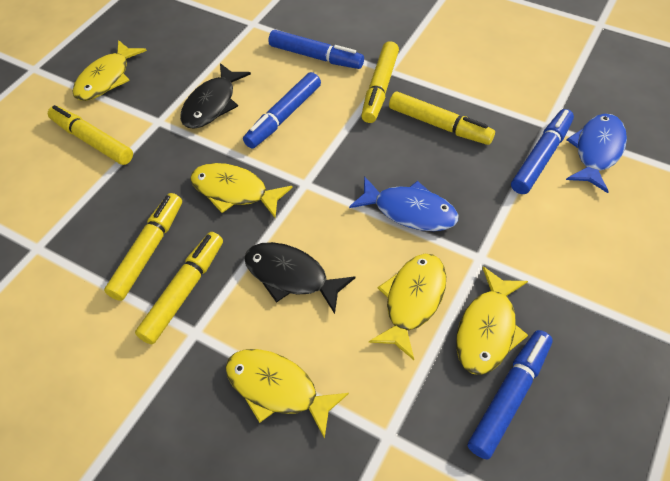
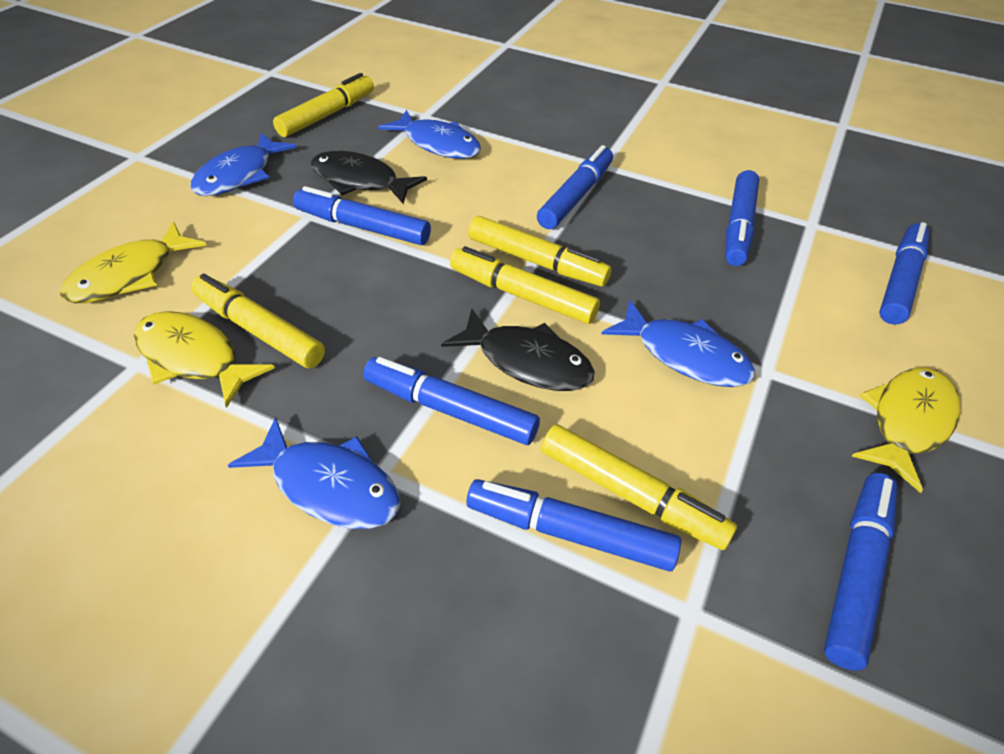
blue fish: 2 -> 4
blue marker: 4 -> 7
yellow fish: 5 -> 3

